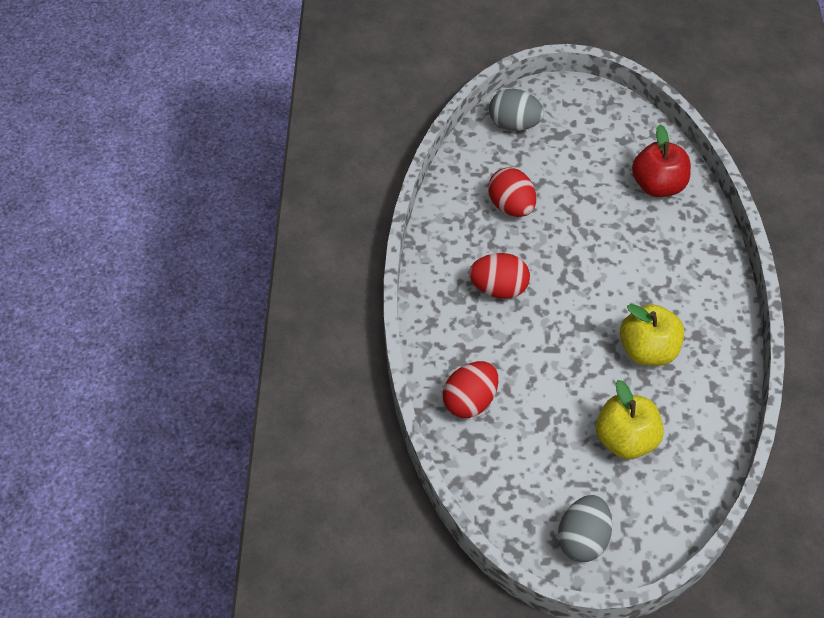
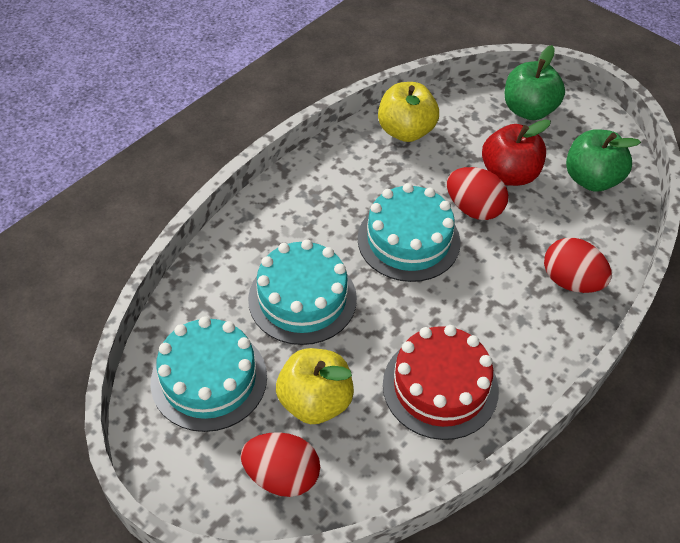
green apple: 0 -> 2
grey egg: 2 -> 0
red cake: 0 -> 1
turquoise cake: 0 -> 3

